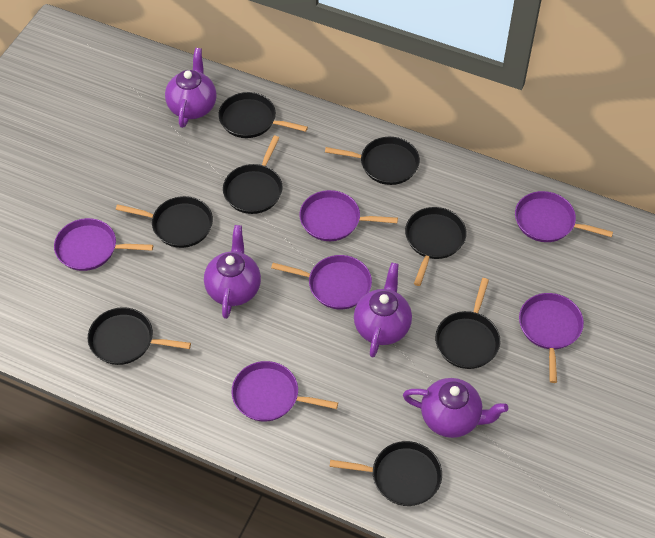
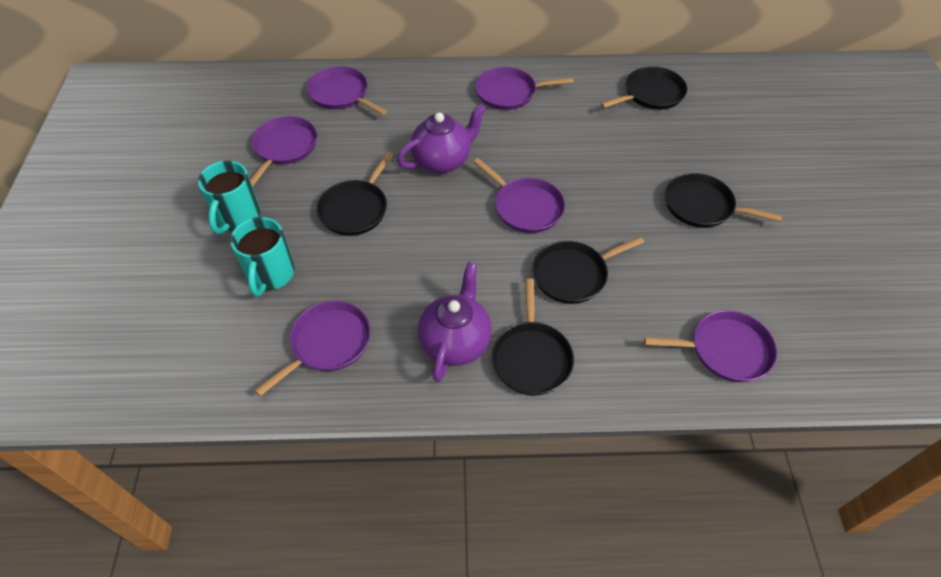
black pan: 8 -> 5
purple teapot: 4 -> 2
turquoise mug: 0 -> 2

